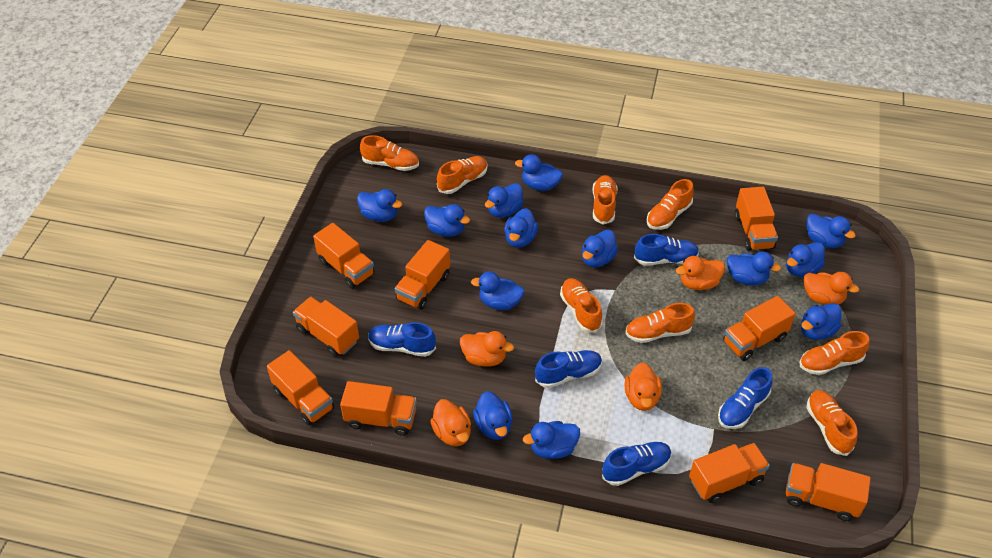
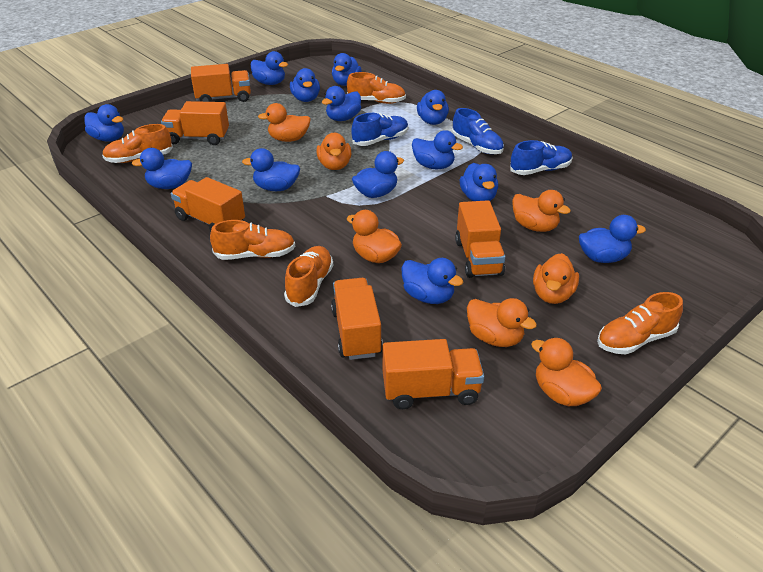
blue shoe: 5 -> 3
orange duck: 5 -> 7
orange shoe: 8 -> 5
orange truck: 9 -> 6

